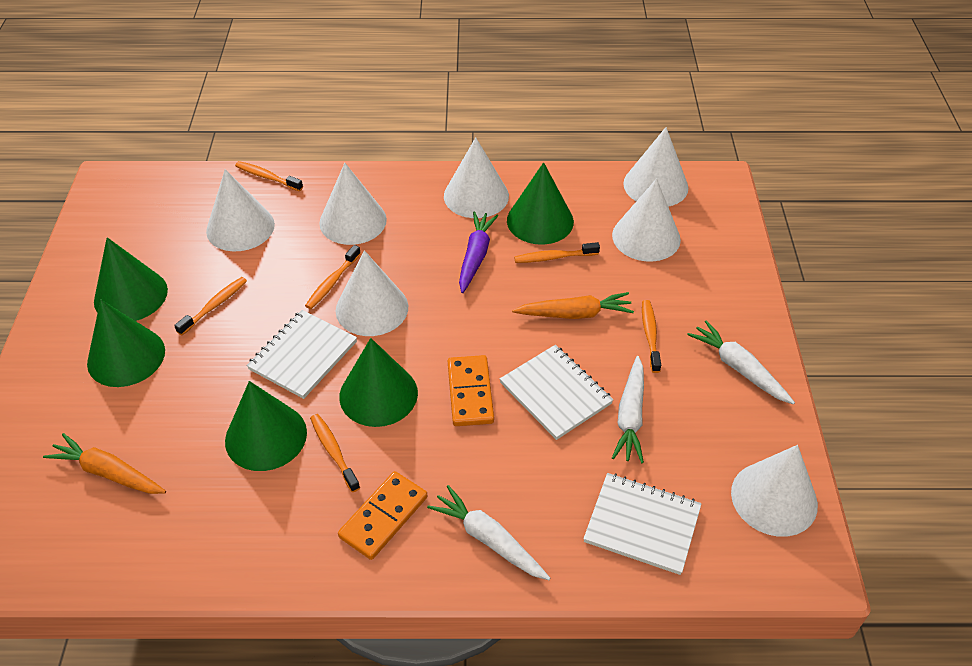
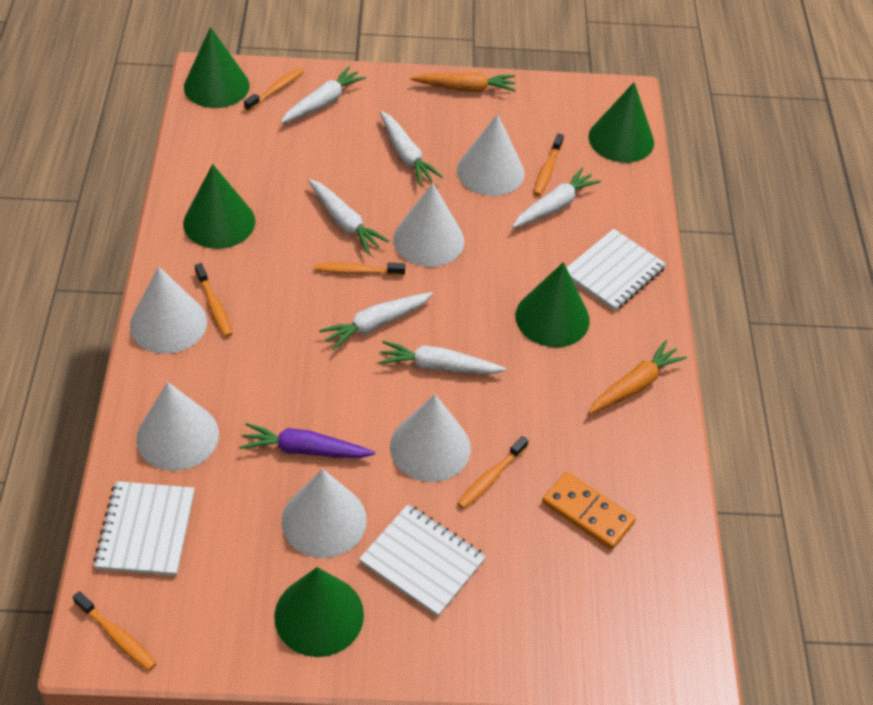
orange domino: 2 -> 1
white carrot: 3 -> 6
white cone: 7 -> 6

